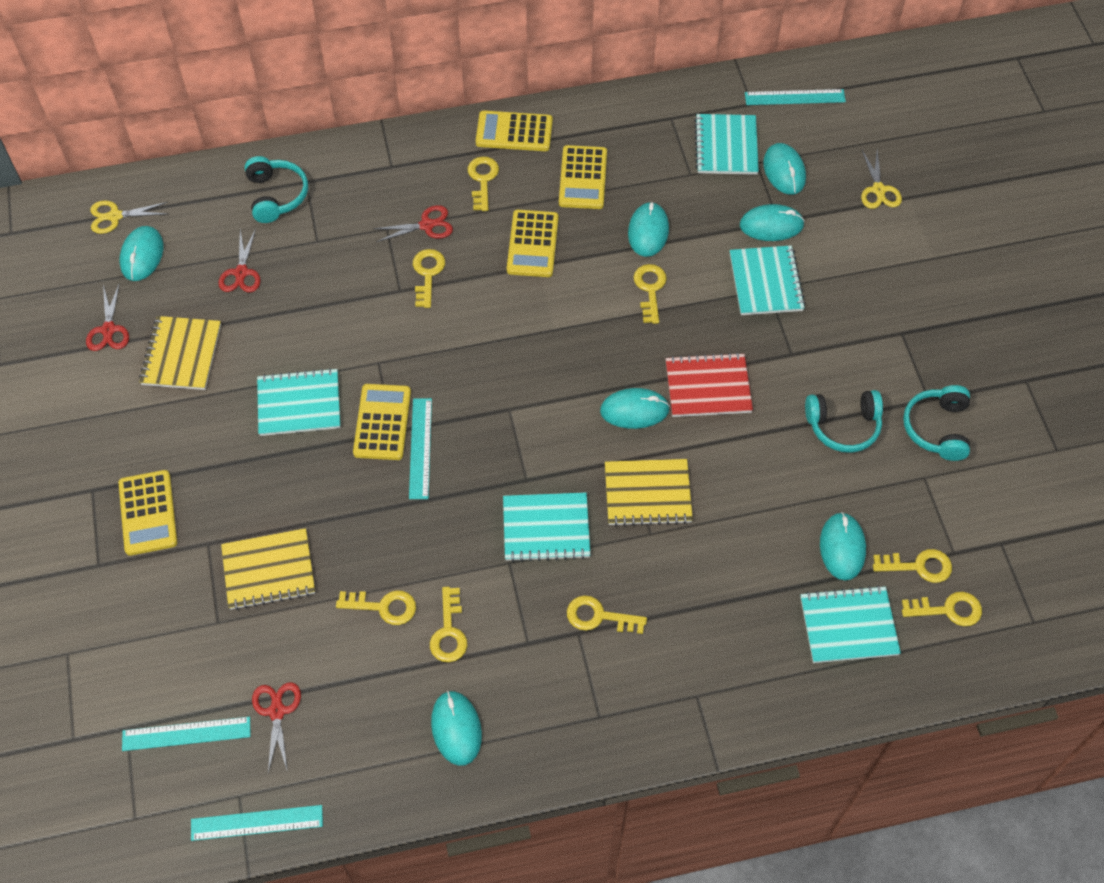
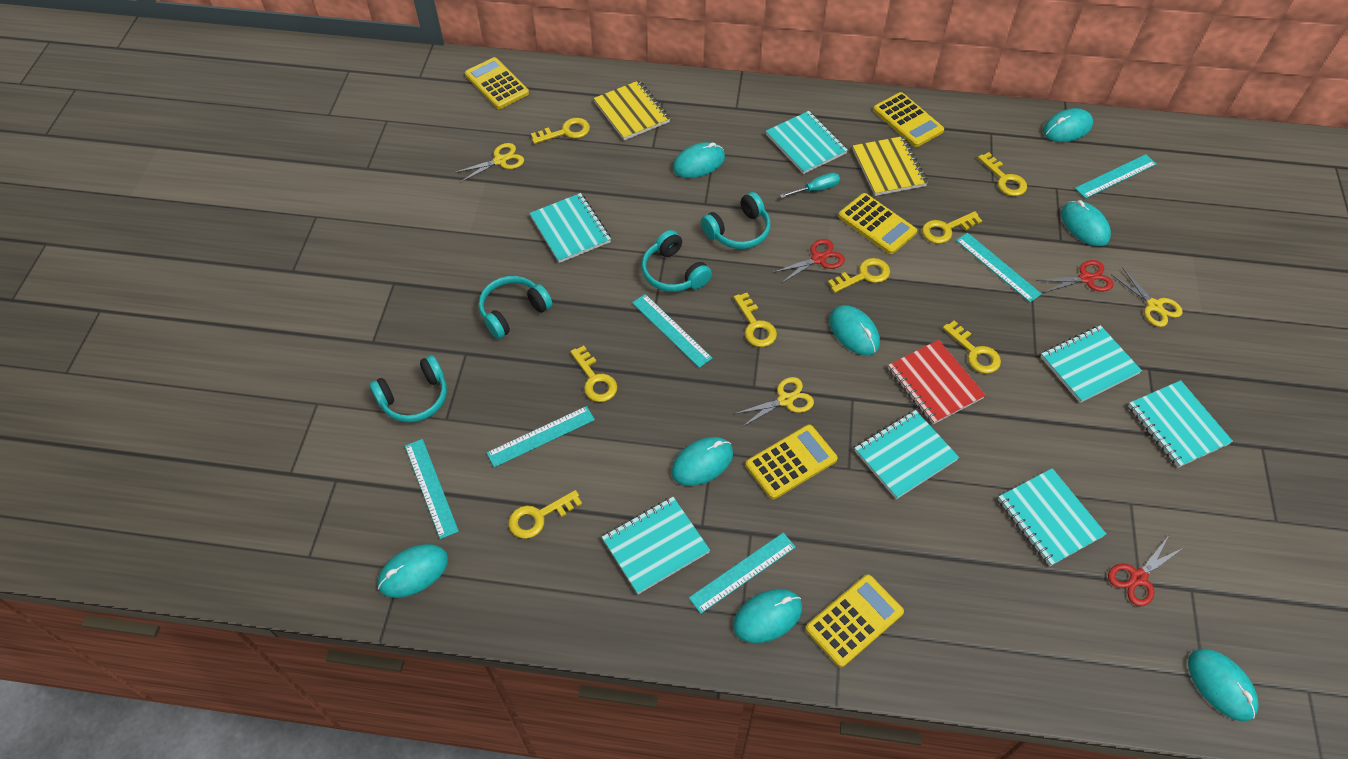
red scissors: 4 -> 3
turquoise headphones: 3 -> 4
turquoise mouse: 7 -> 8
turquoise notebook: 5 -> 7
turquoise ruler: 4 -> 6
turquoise screwdriver: 0 -> 1
yellow notebook: 3 -> 2
yellow scissors: 2 -> 3

